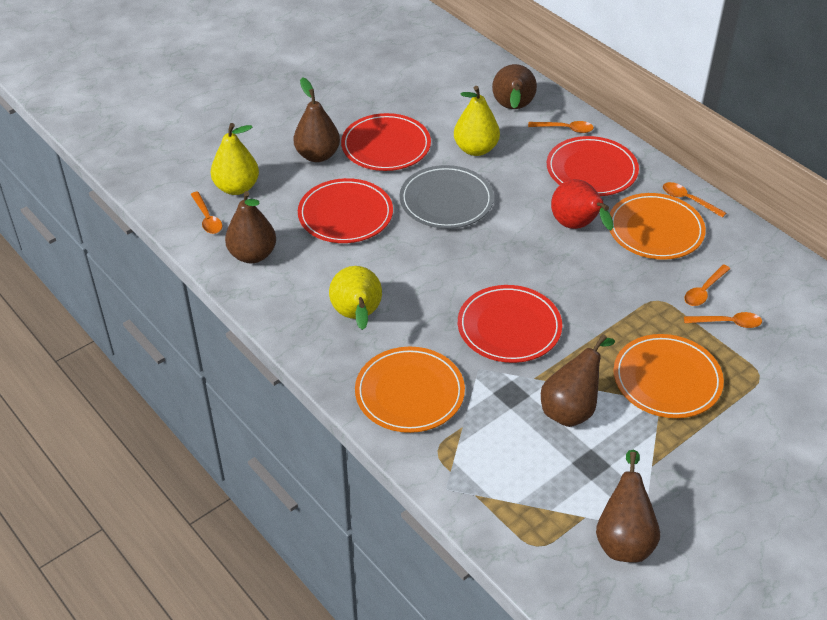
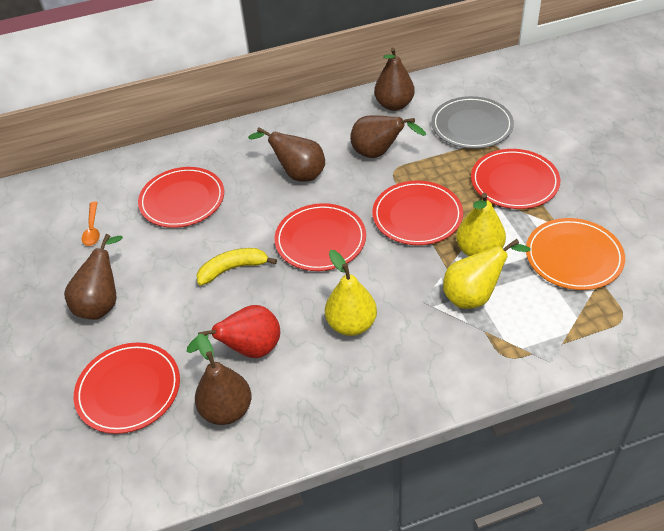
orange plate: 3 -> 1
orange spoon: 5 -> 1
red plate: 4 -> 5
yellow banana: 0 -> 1

